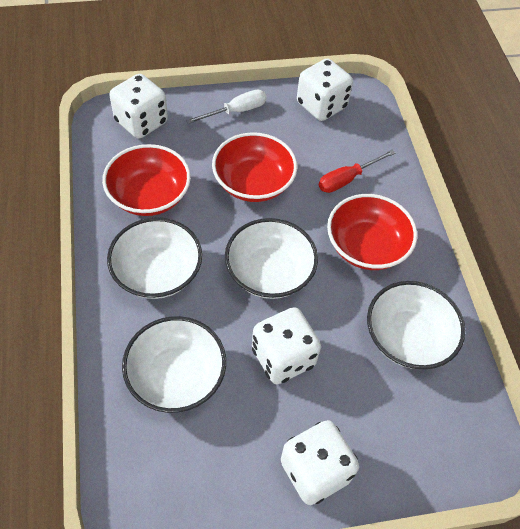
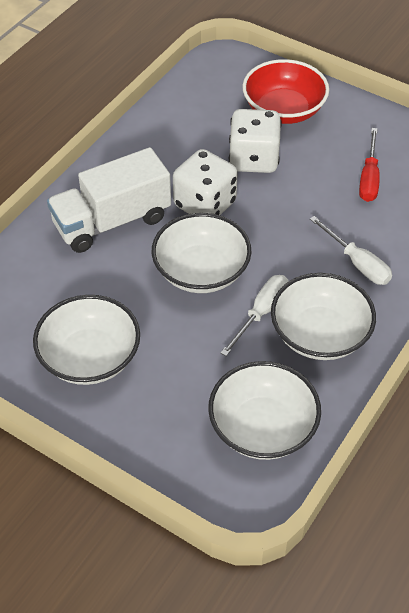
red bowl: 3 -> 1
white dice: 4 -> 2
white screwdriver: 1 -> 2
white truck: 0 -> 1

